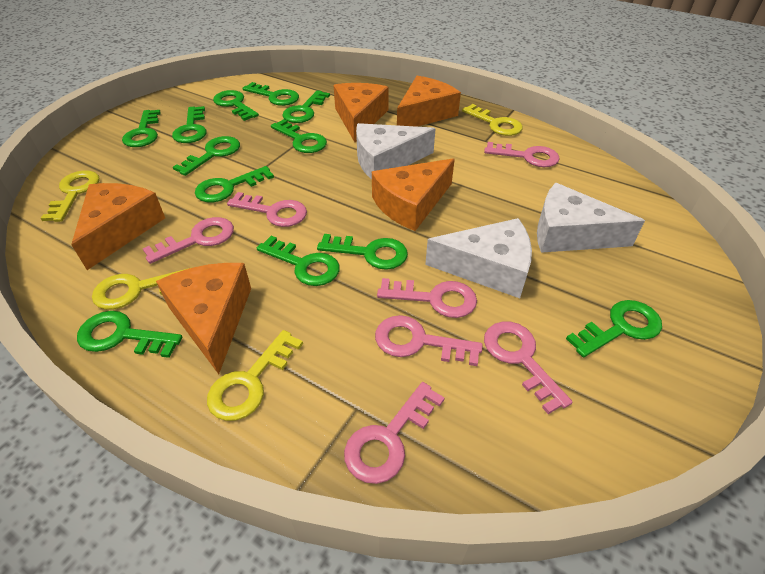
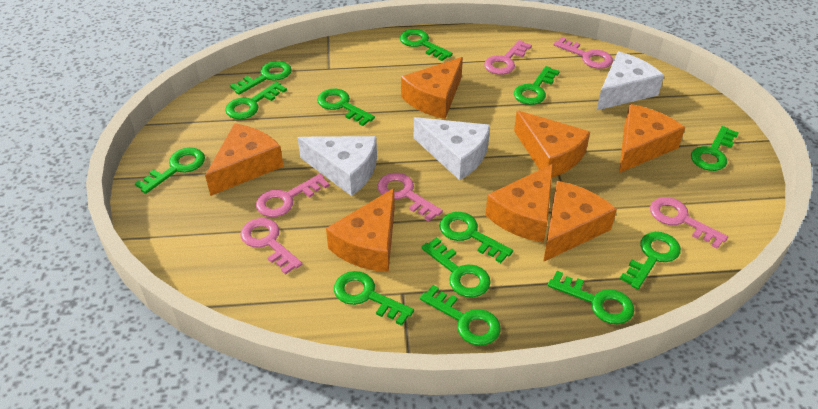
green key: 12 -> 13
orange cheese: 5 -> 7
pink key: 7 -> 6
yellow key: 4 -> 0

